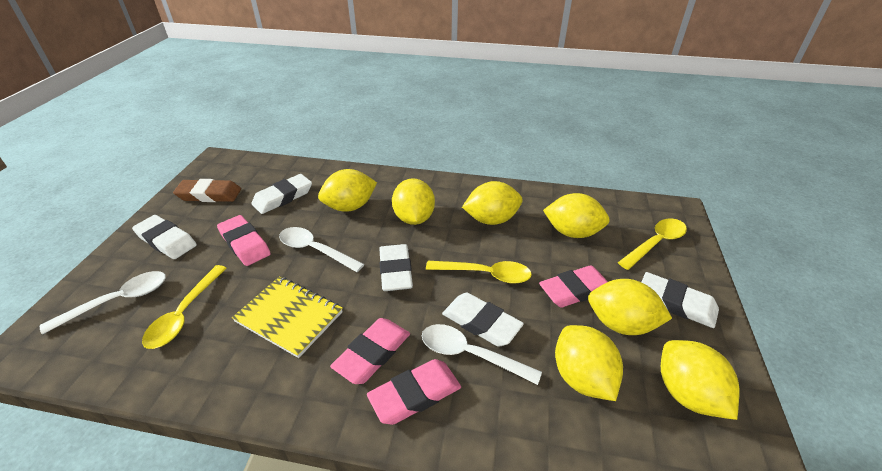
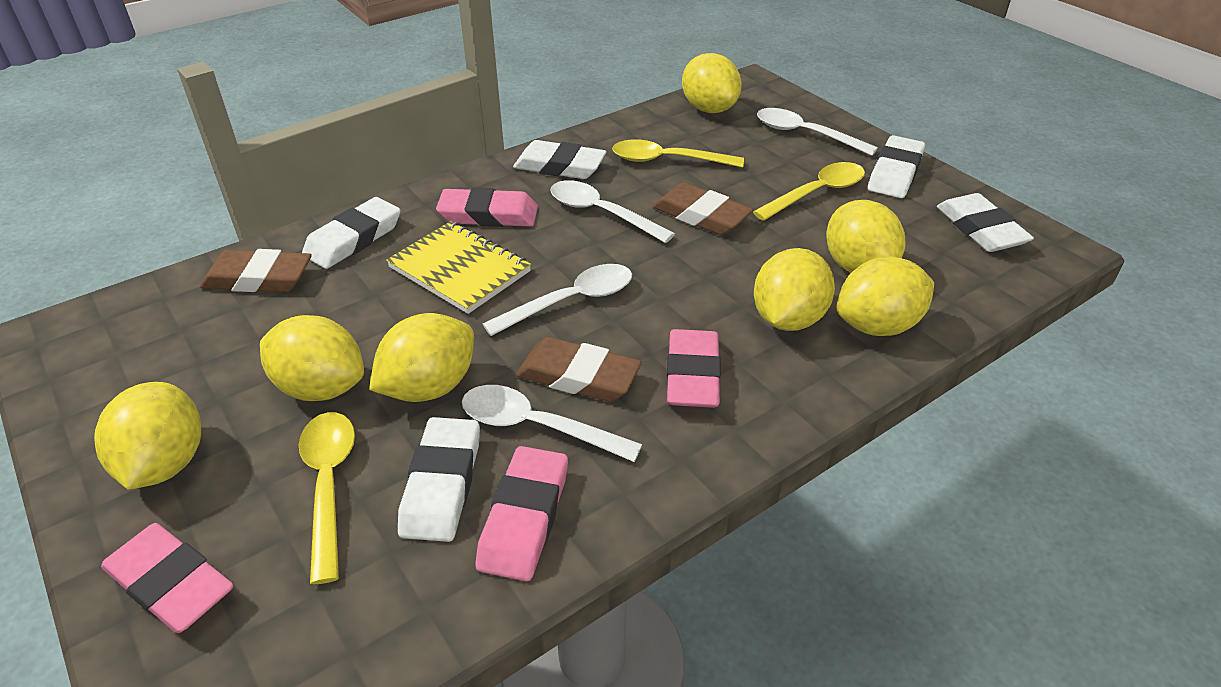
brown eraser: 1 -> 3
white spoon: 3 -> 4

